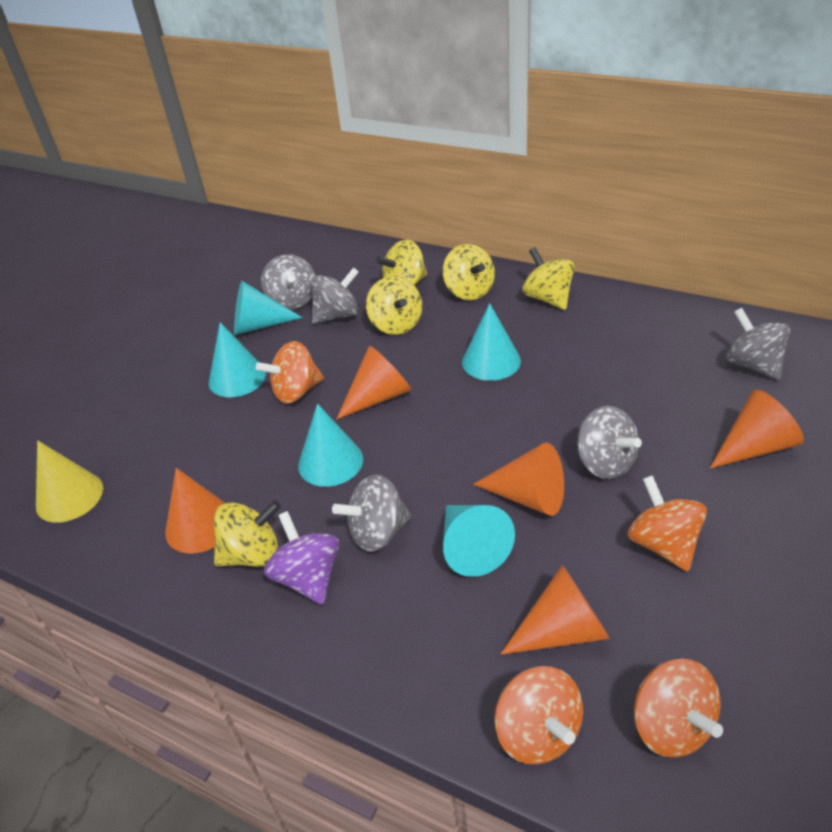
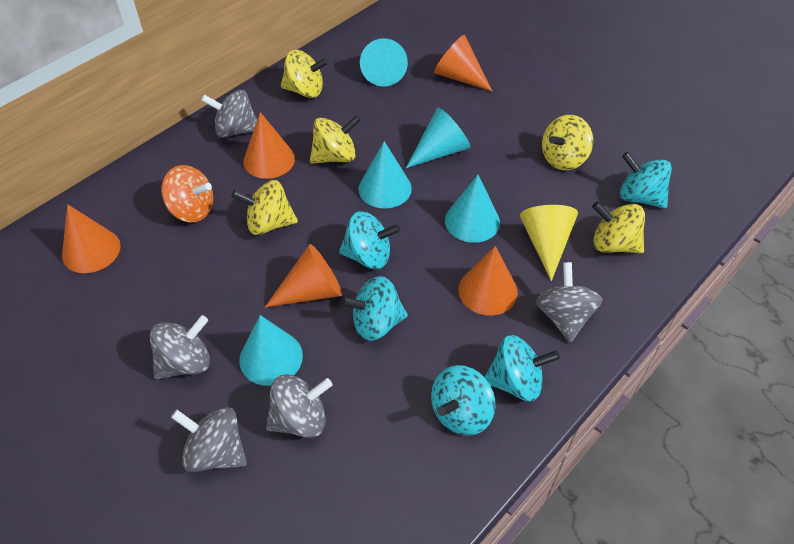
orange spinning top: 4 -> 1
purple spinning top: 1 -> 0
turquoise spinning top: 0 -> 5

